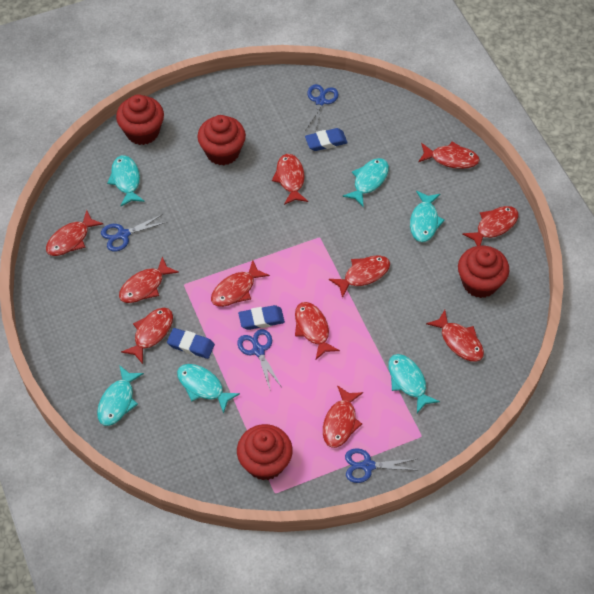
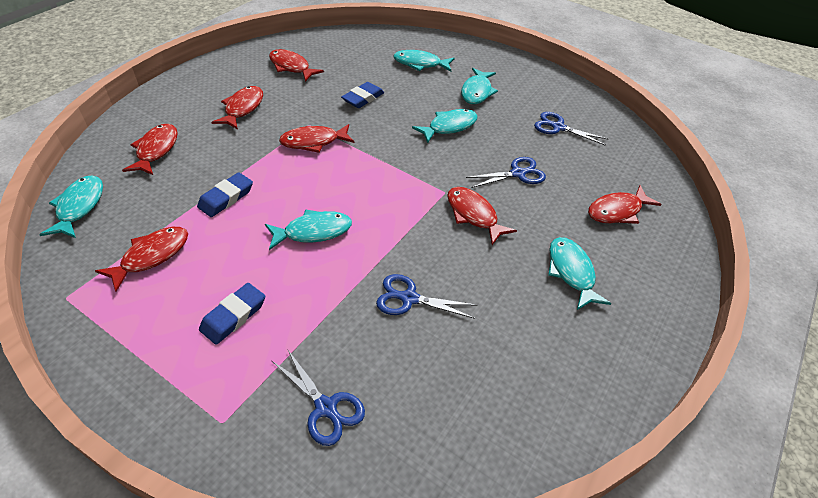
red cupcake: 4 -> 0
red fish: 11 -> 7

